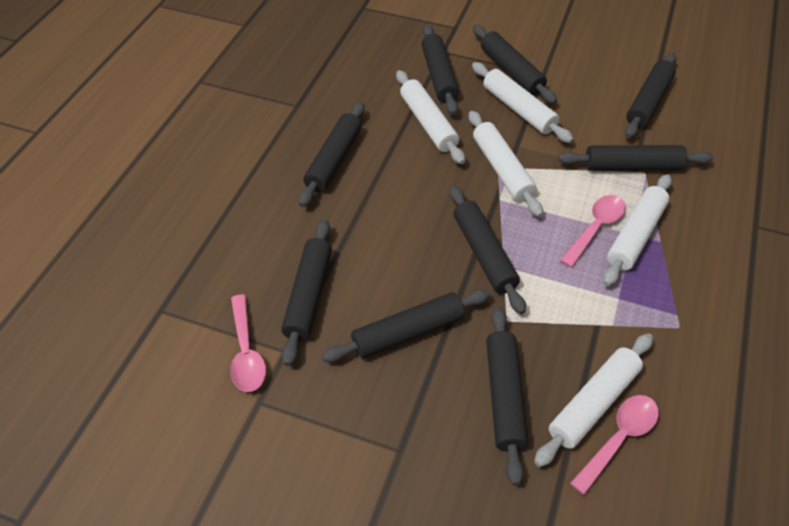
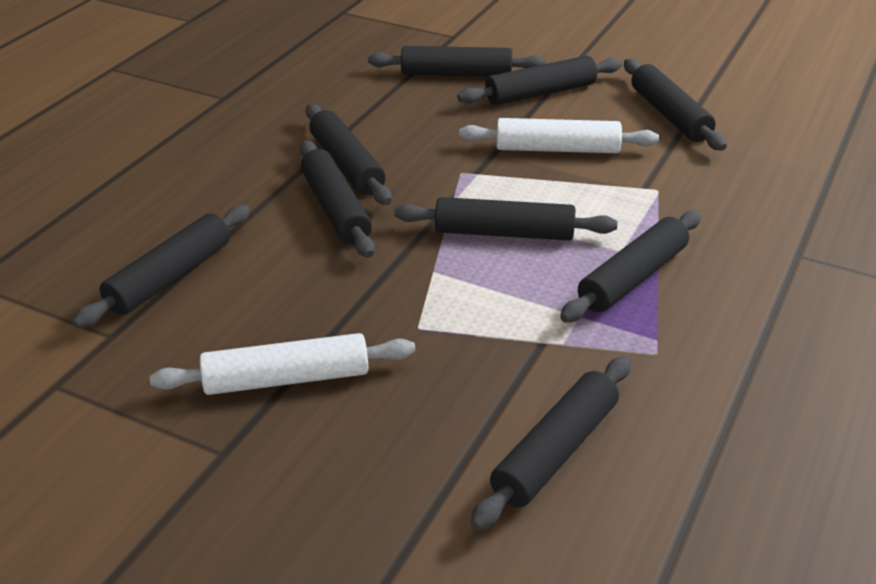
pink spoon: 3 -> 0
white rolling pin: 5 -> 2

